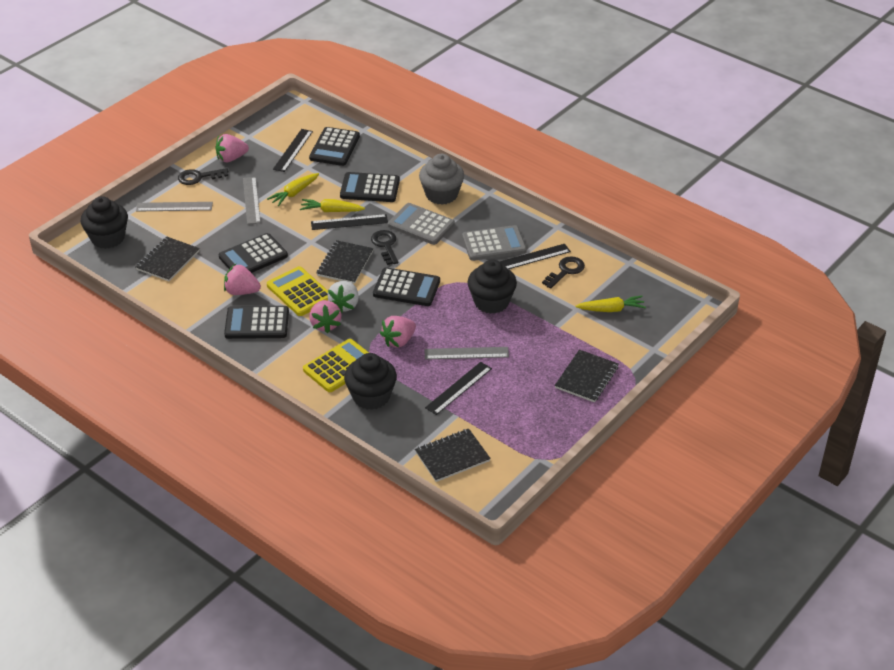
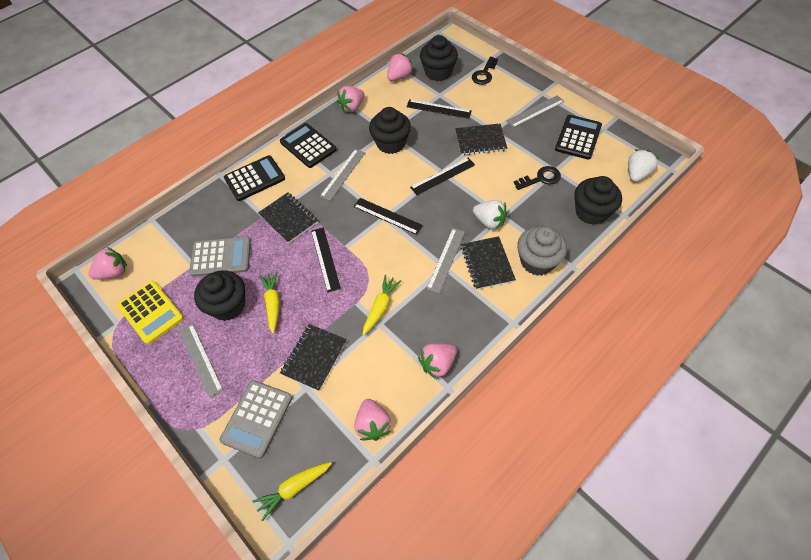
black calculator: 5 -> 3
black cupcake: 3 -> 4
black key: 3 -> 2
grey ruler: 3 -> 4
pink strawberry: 4 -> 5
white strawberry: 1 -> 2
yellow calculator: 2 -> 1

